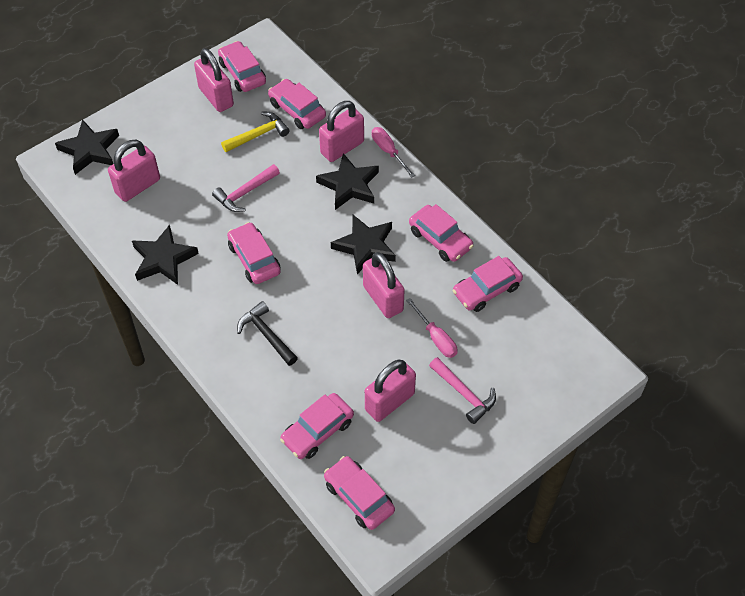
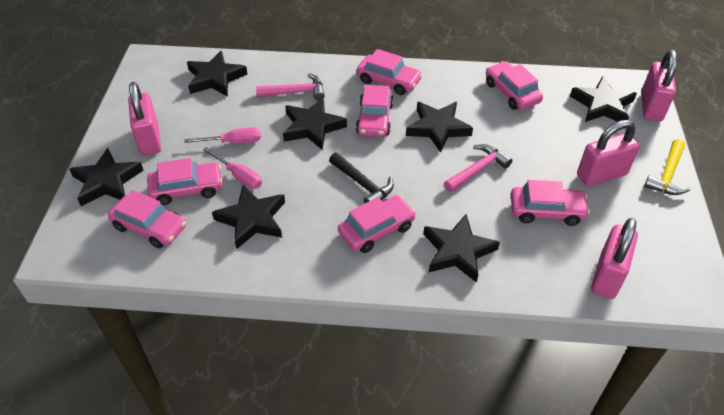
black star: 4 -> 7
pink padlock: 5 -> 4

